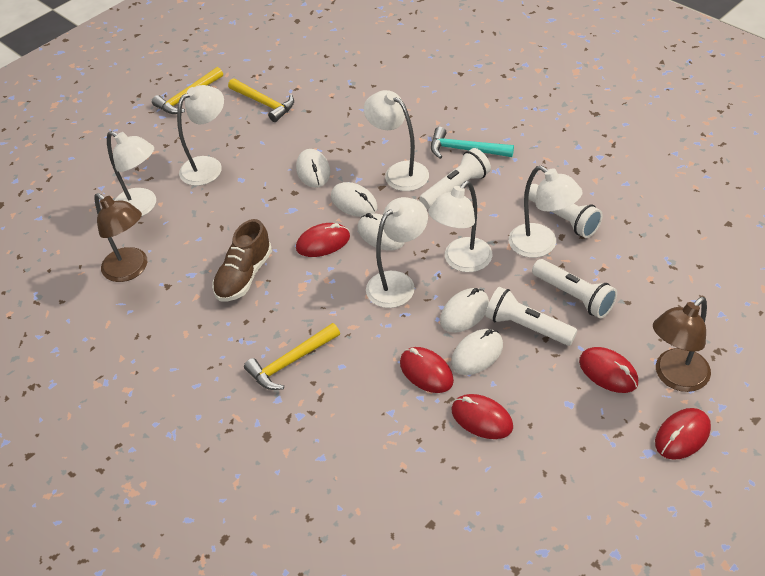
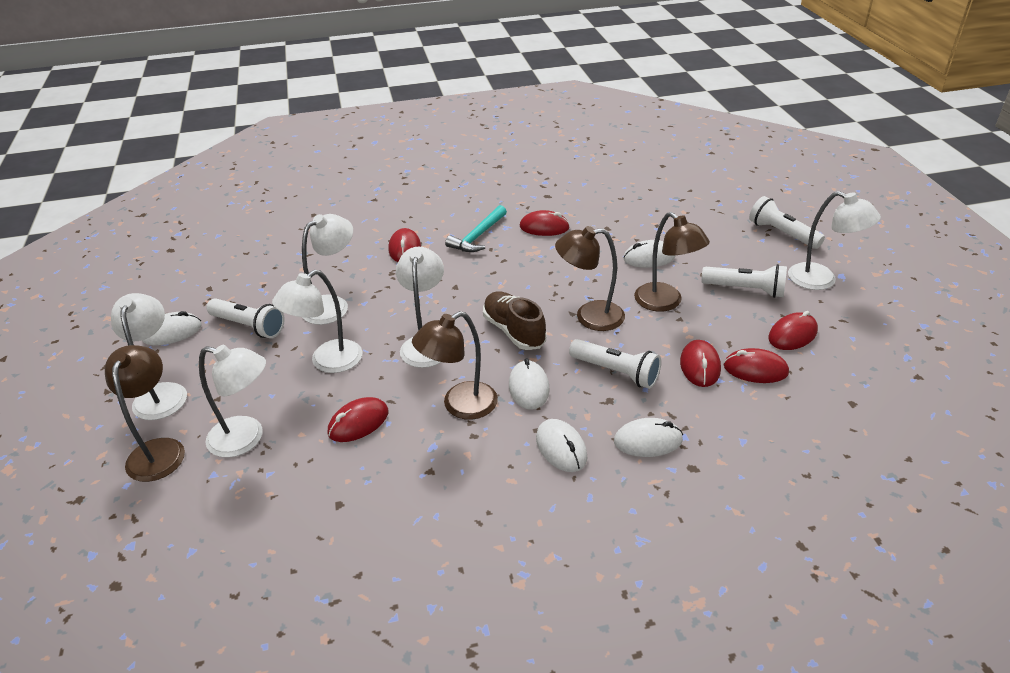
brown lamp: 2 -> 4
red mouse: 5 -> 6
yellow hammer: 3 -> 0

